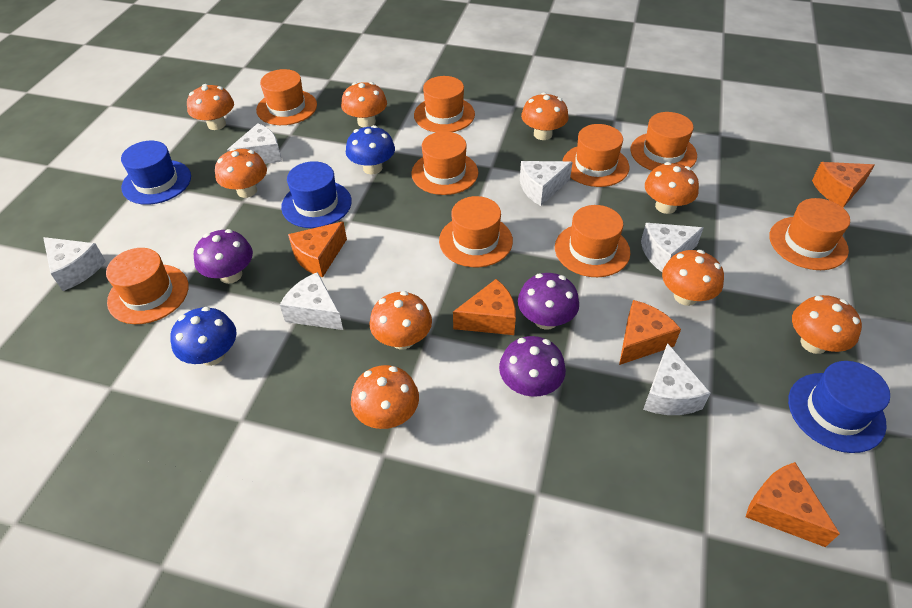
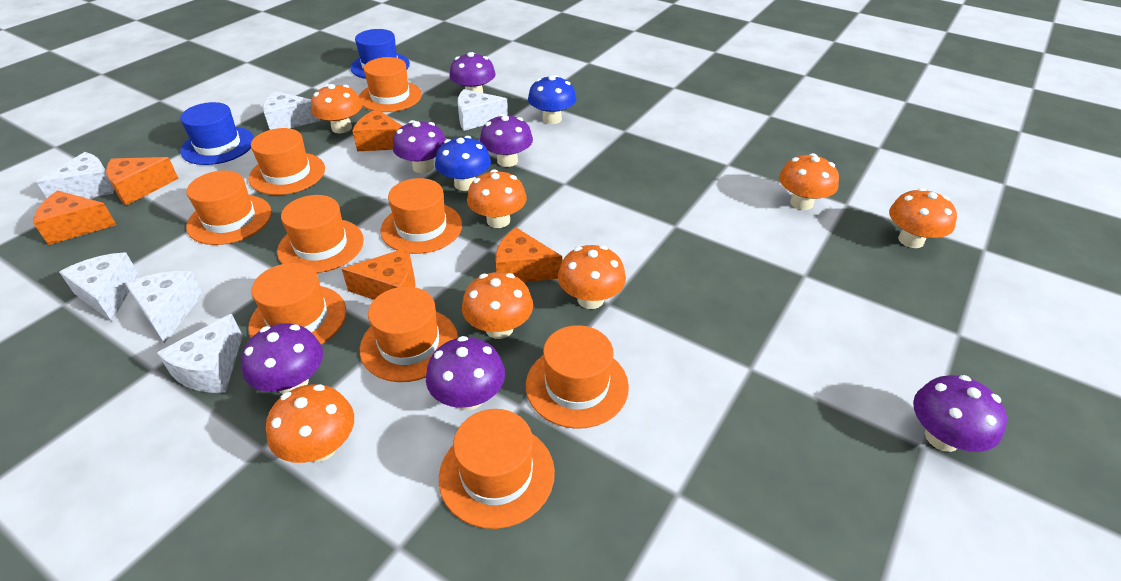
blue hat: 3 -> 2
orange mushroom: 9 -> 7
purple mushroom: 3 -> 6

